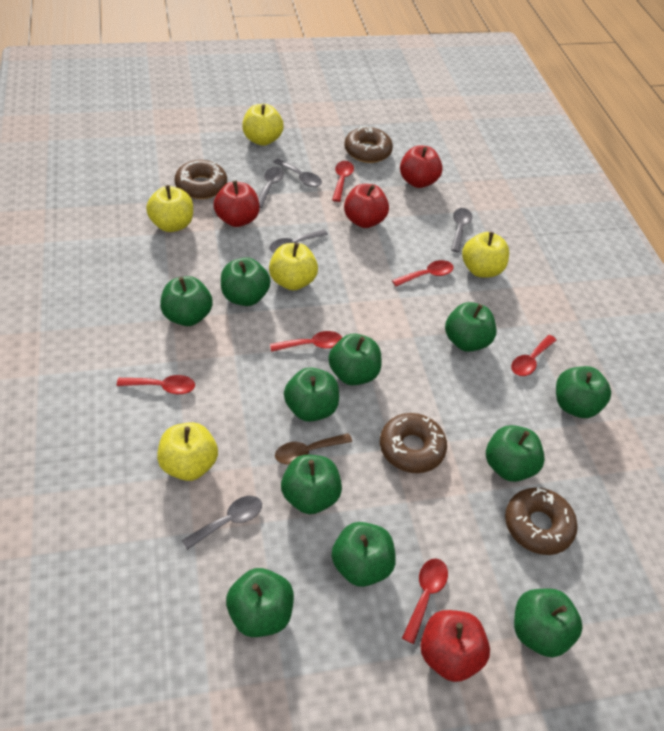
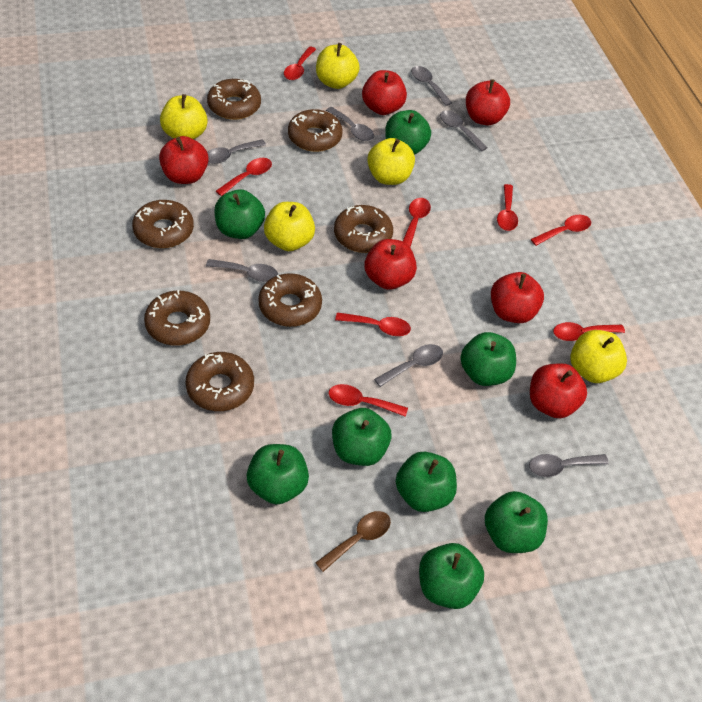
brown donut: 4 -> 7
green apple: 11 -> 8
grey spoon: 5 -> 7
red apple: 4 -> 6
red spoon: 6 -> 8

